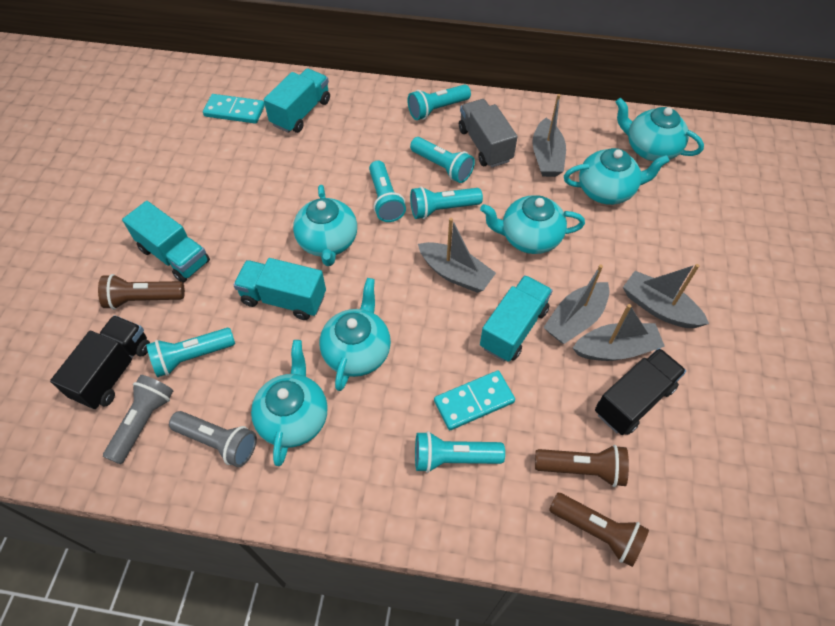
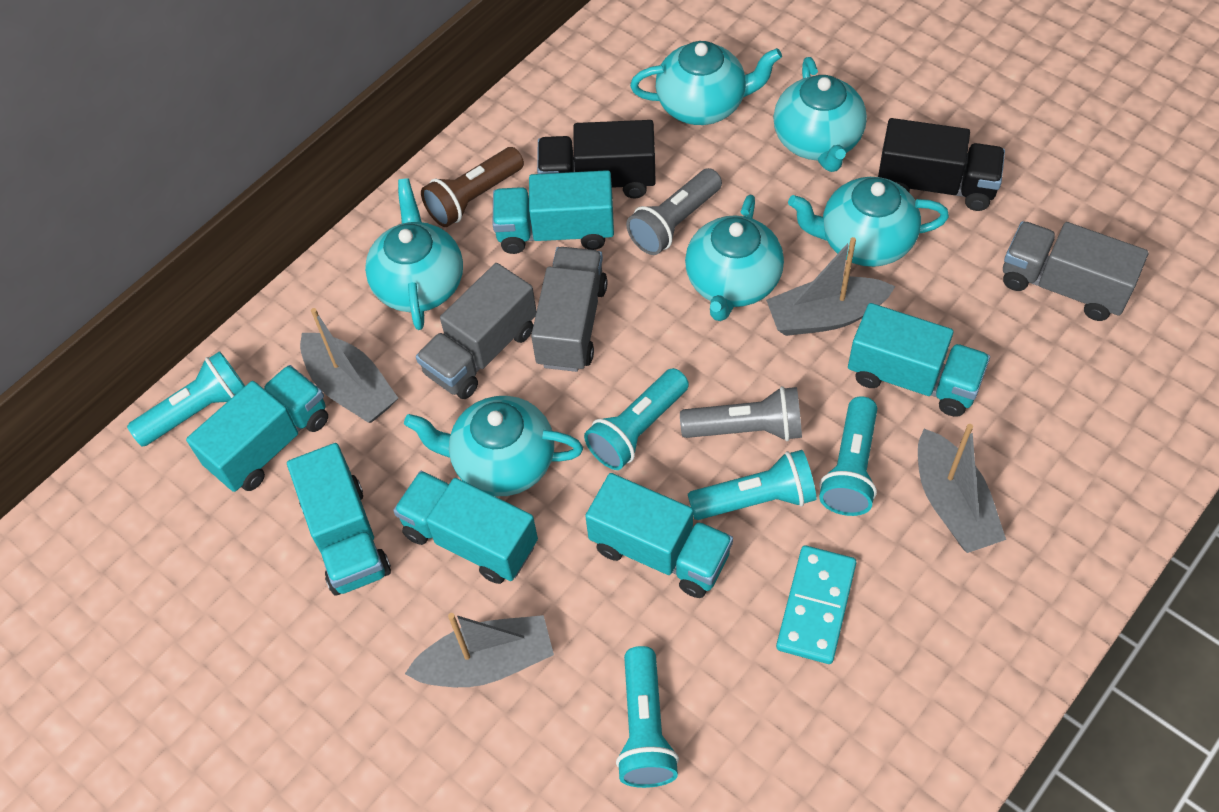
brown flashlight: 3 -> 1
grey boat: 5 -> 4
grey truck: 1 -> 3
turquoise domino: 2 -> 1
turquoise flashlight: 6 -> 5
turquoise truck: 4 -> 6

